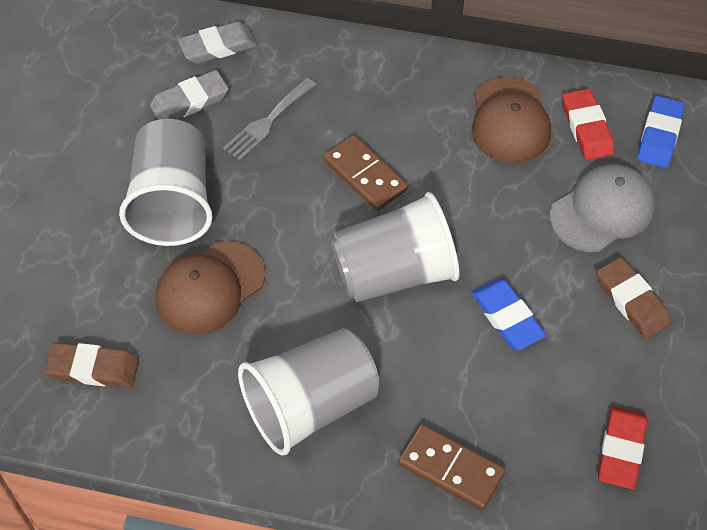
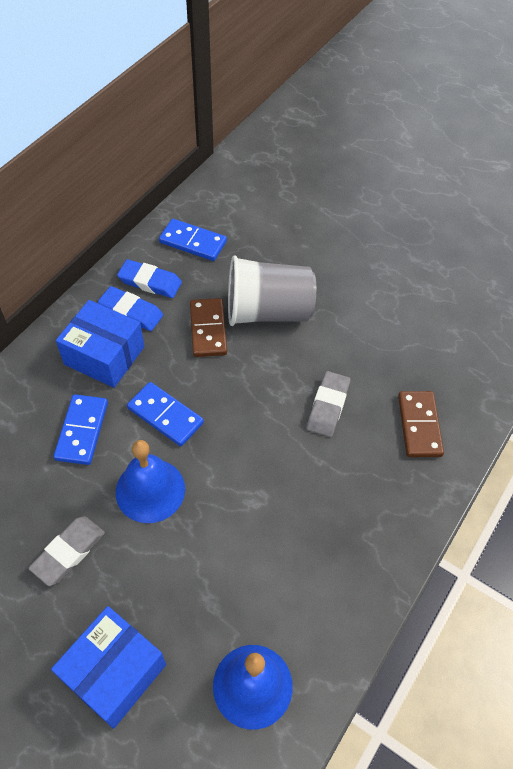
blue bell: 0 -> 2
blue box: 0 -> 2
blue domino: 0 -> 3
brown cap: 2 -> 0
brown eraser: 2 -> 0
grey cap: 1 -> 0
grey cup: 3 -> 1
grey fork: 1 -> 0
red eraser: 2 -> 0

